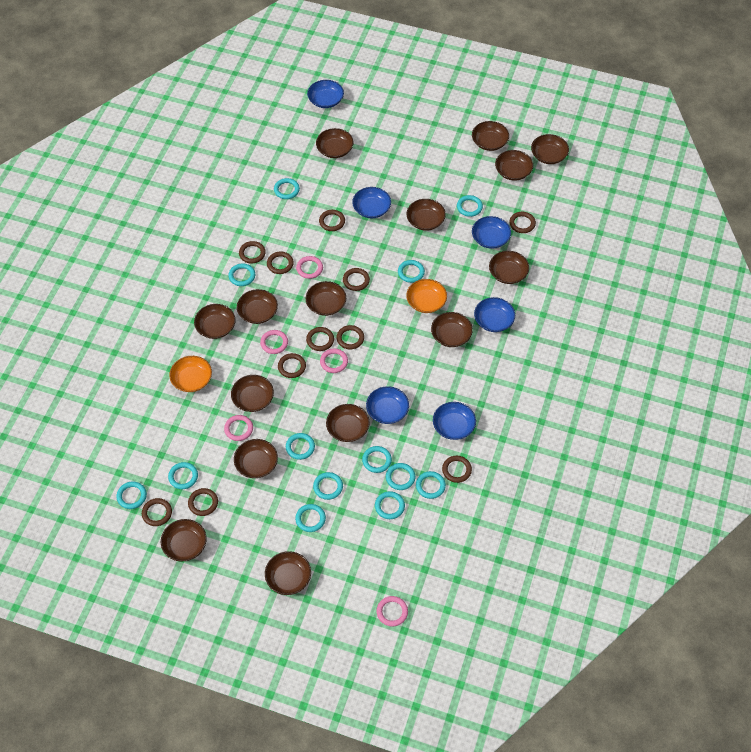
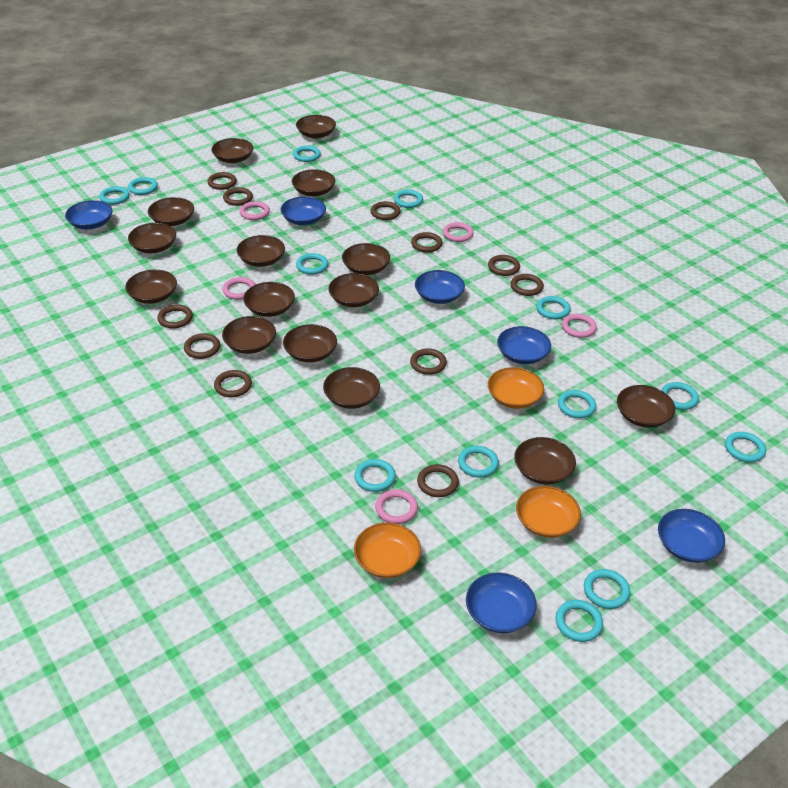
orange bowl: 2 -> 3

